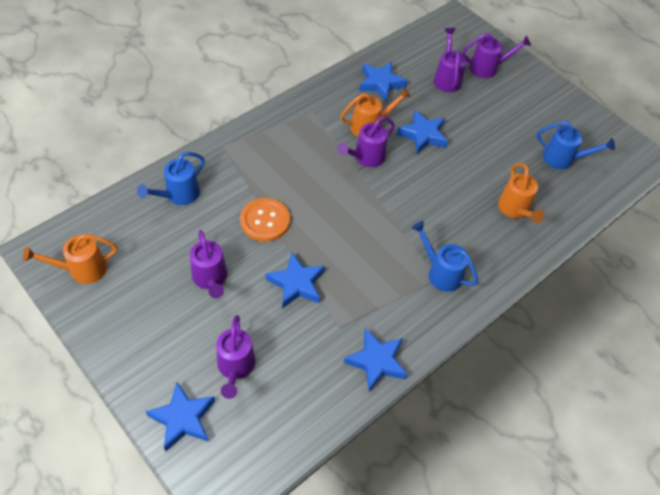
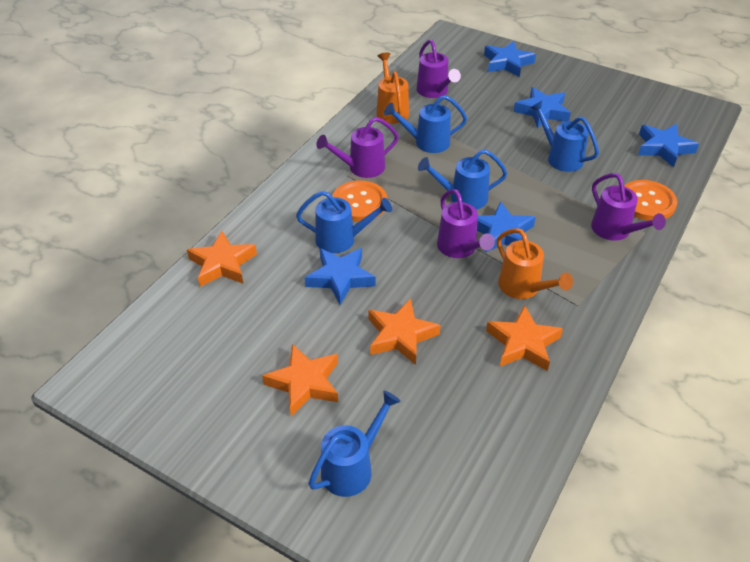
blue watering can: 3 -> 5
orange button: 1 -> 2
orange star: 0 -> 4
orange watering can: 3 -> 2
purple watering can: 5 -> 4

